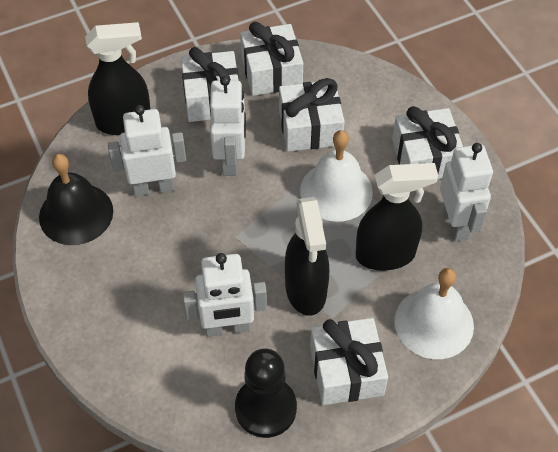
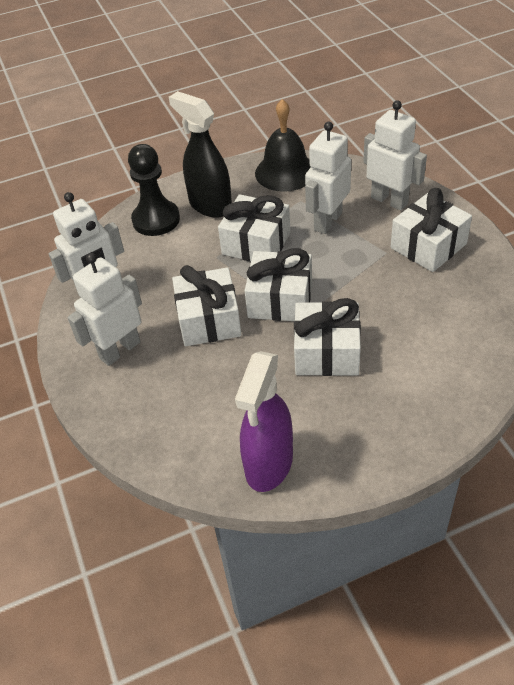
black spray bottle: 3 -> 1
purple spray bottle: 0 -> 1
white bell: 2 -> 0

